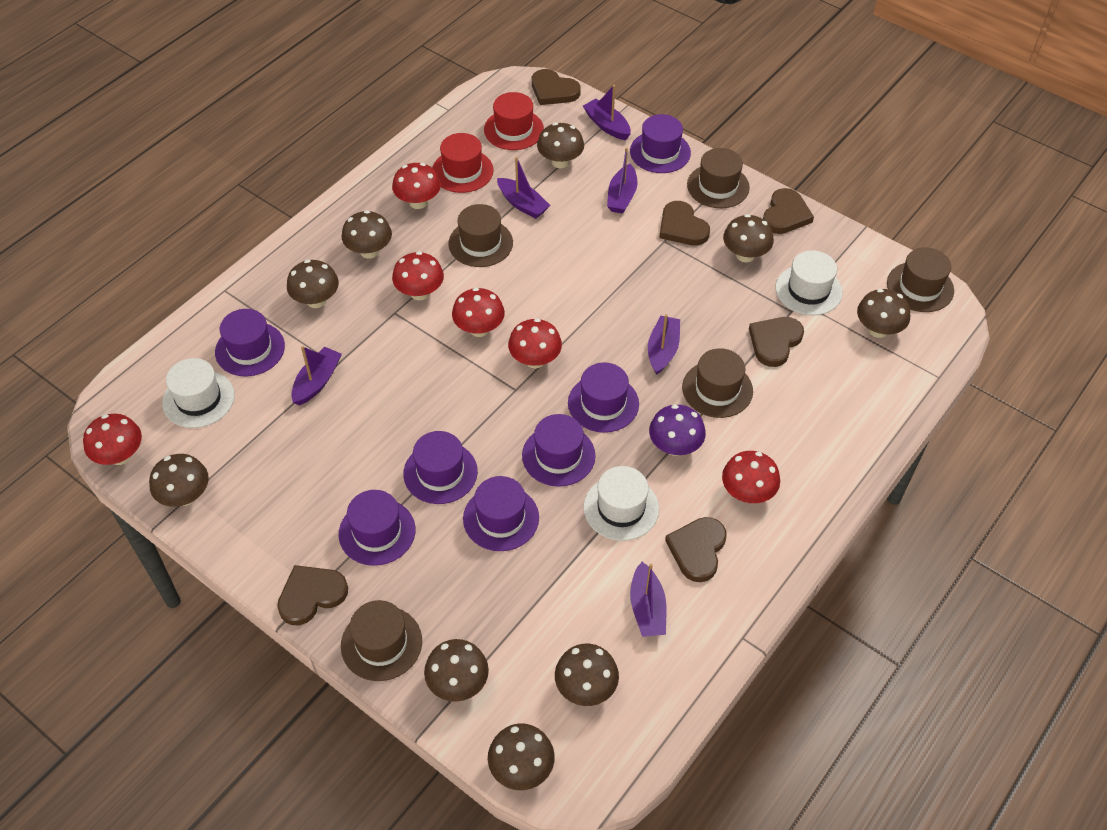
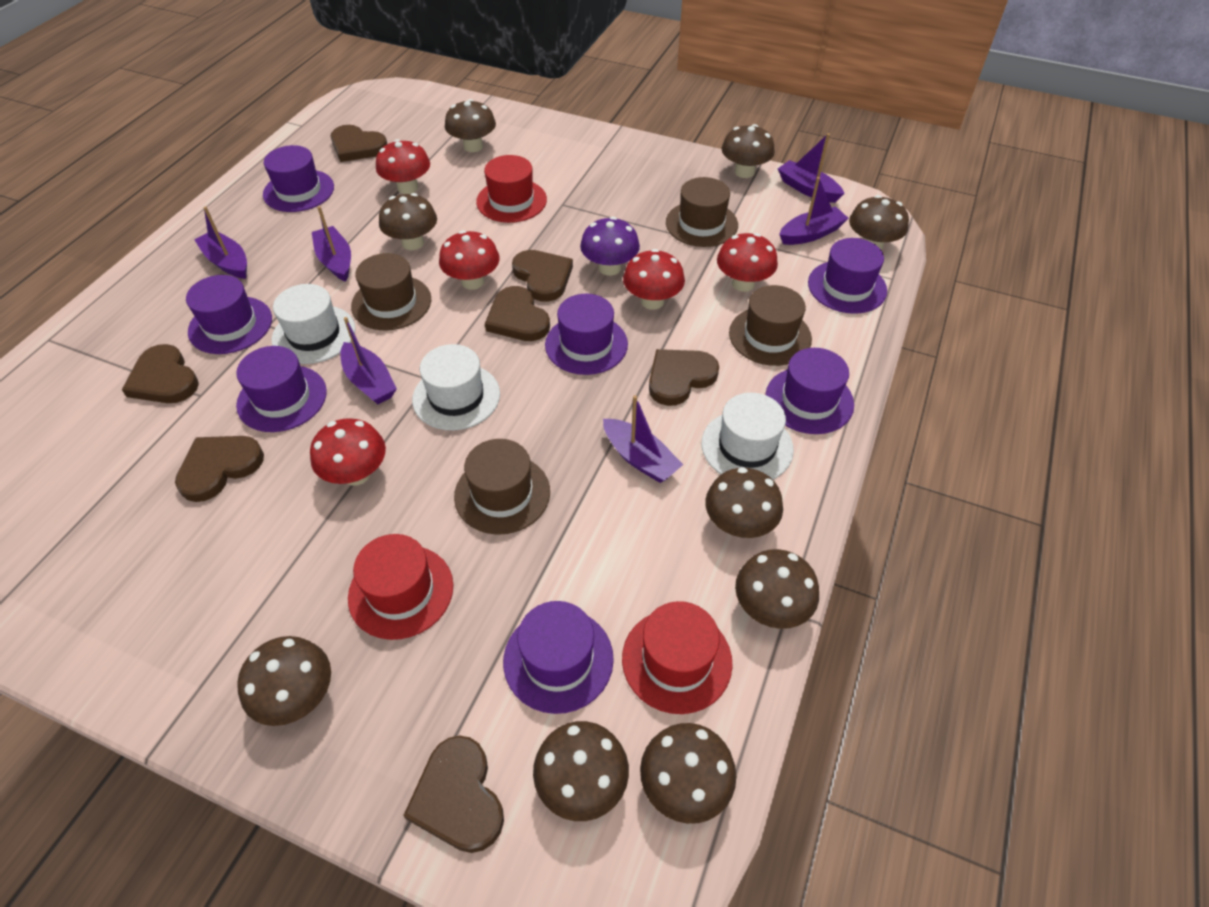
brown hat: 5 -> 4
brown heart: 6 -> 7
red hat: 2 -> 3
red mushroom: 6 -> 5

